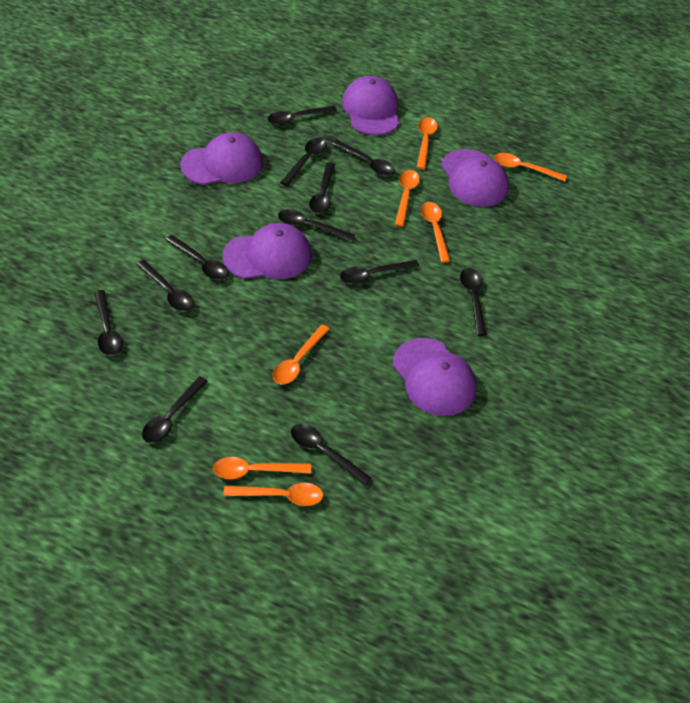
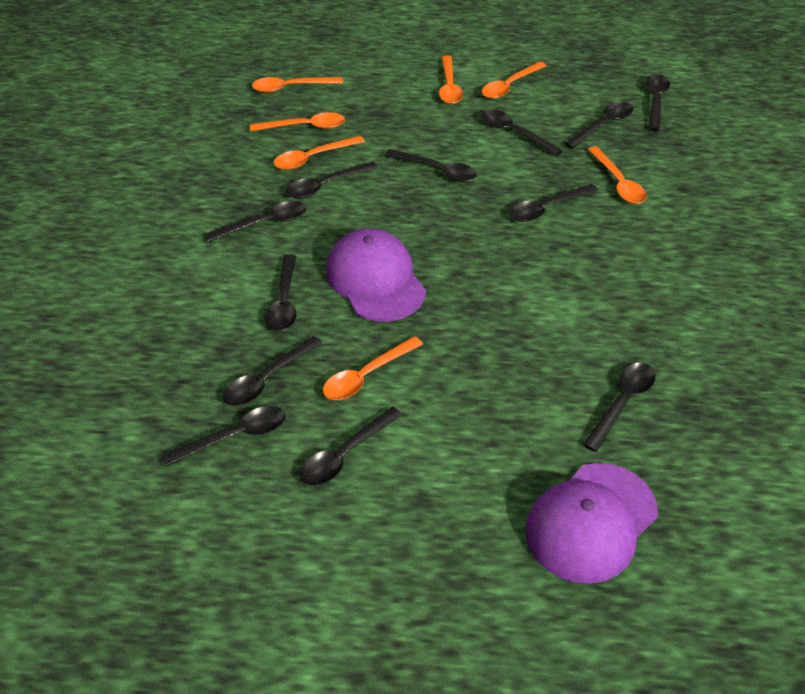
purple cap: 5 -> 2

